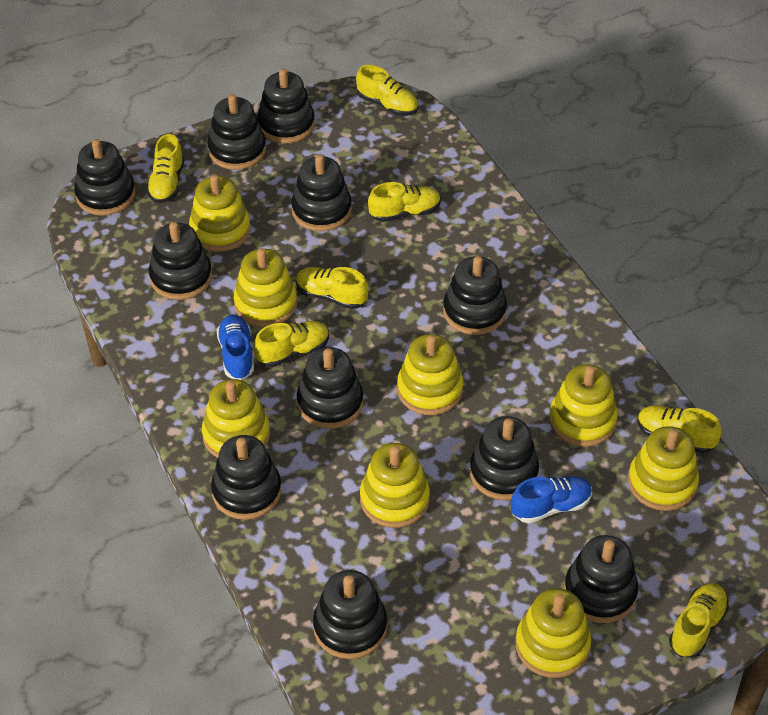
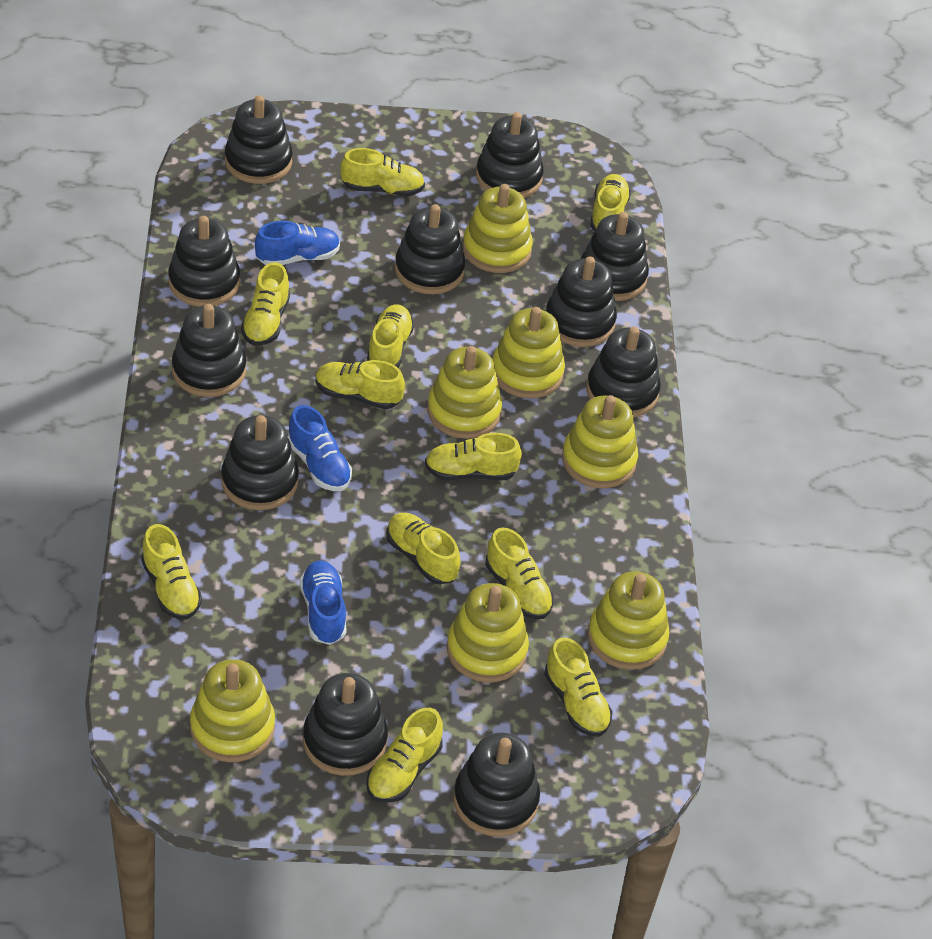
blue shoe: 2 -> 3
yellow shoe: 7 -> 11
yellow stacking toy: 8 -> 7

